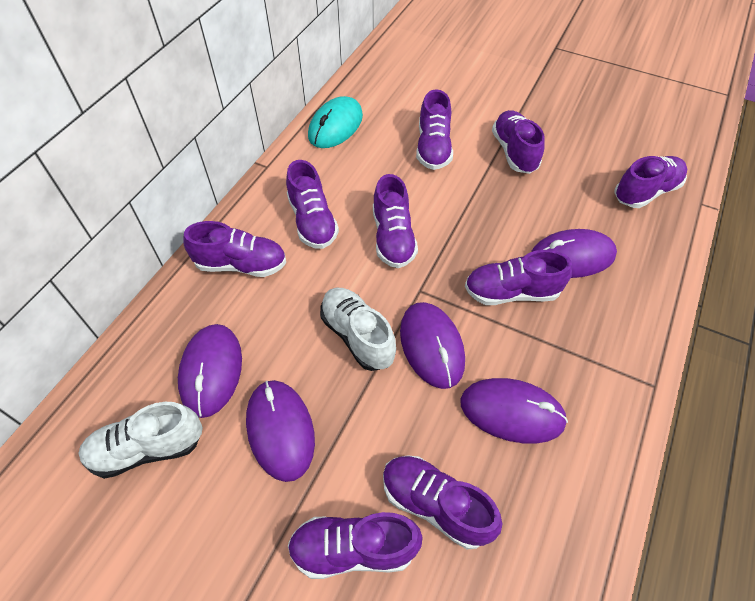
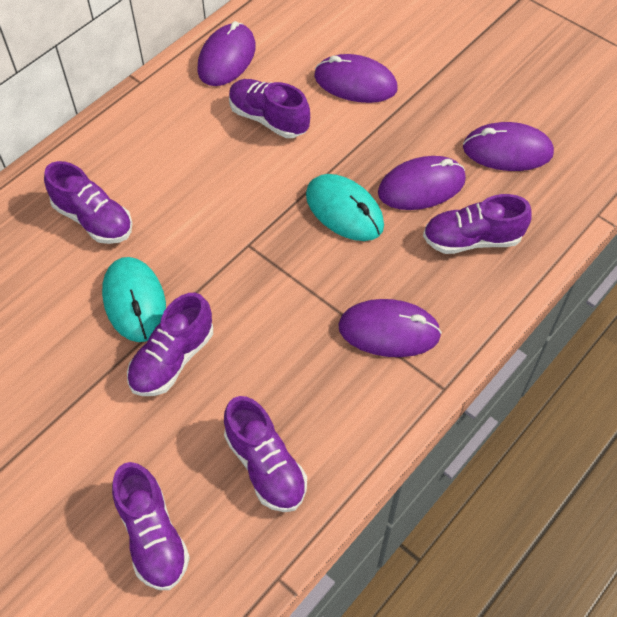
purple shoe: 9 -> 6
turquoise mouse: 1 -> 2
white shoe: 2 -> 0

